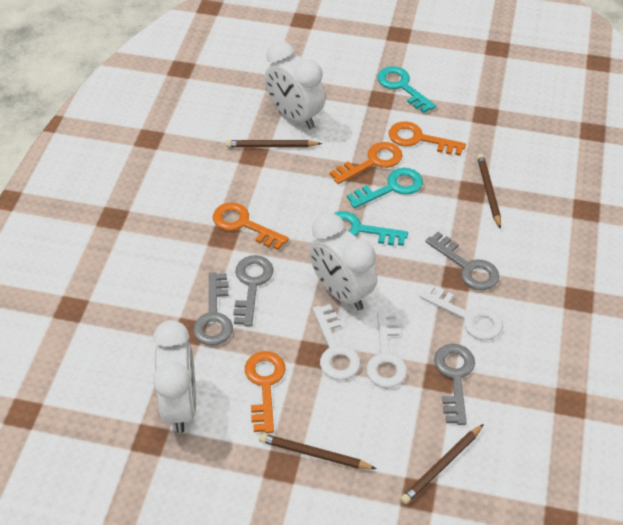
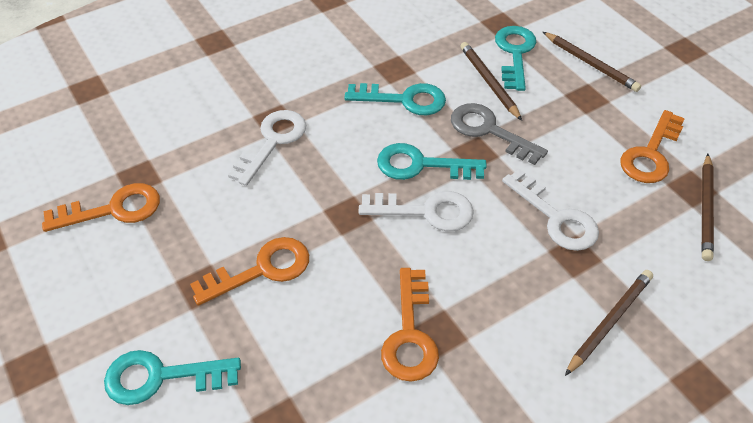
grey key: 4 -> 1
turquoise key: 3 -> 4
white clock: 3 -> 0

